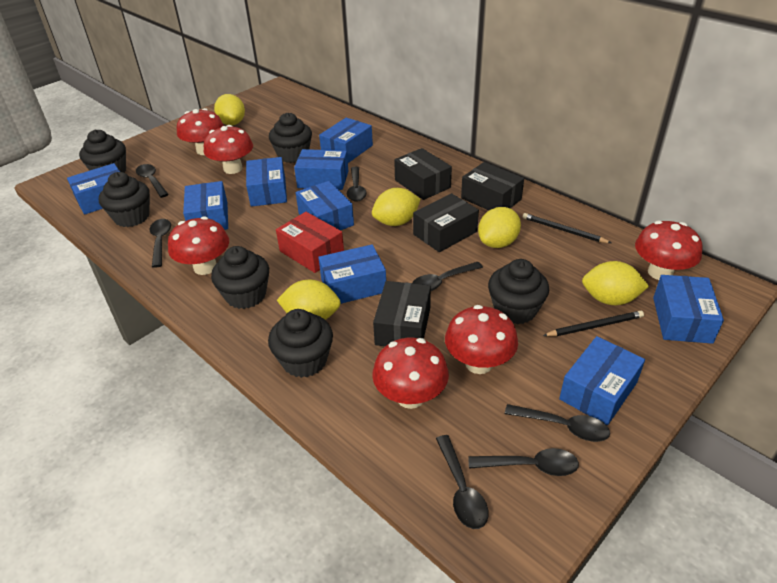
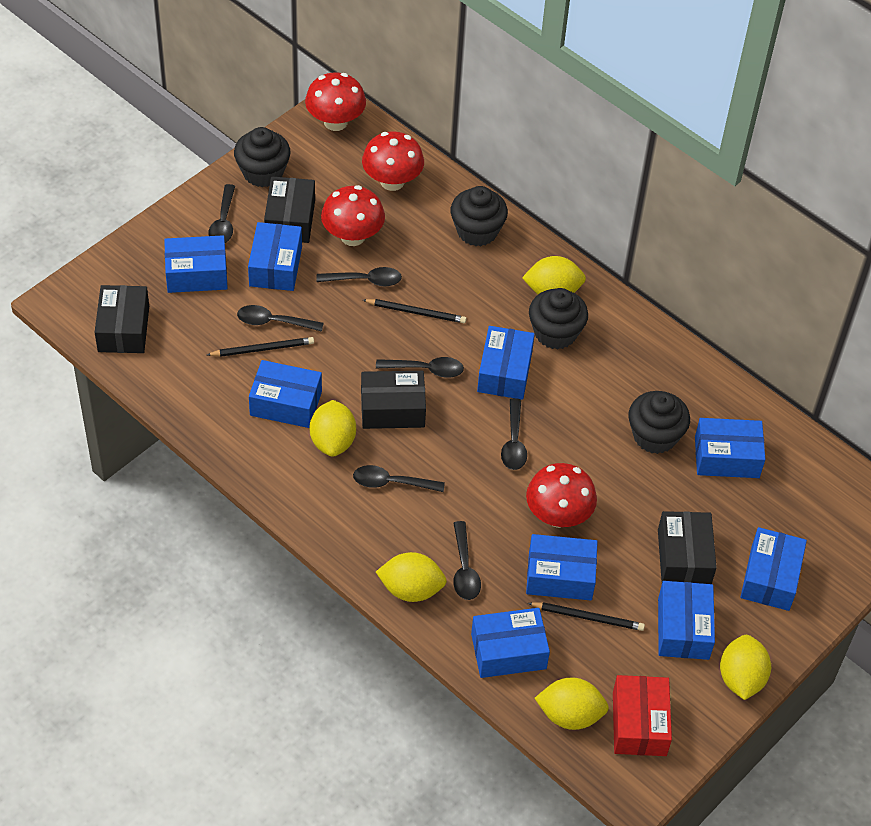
black cupcake: 6 -> 4
black pencil: 2 -> 3
red mushroom: 6 -> 4

